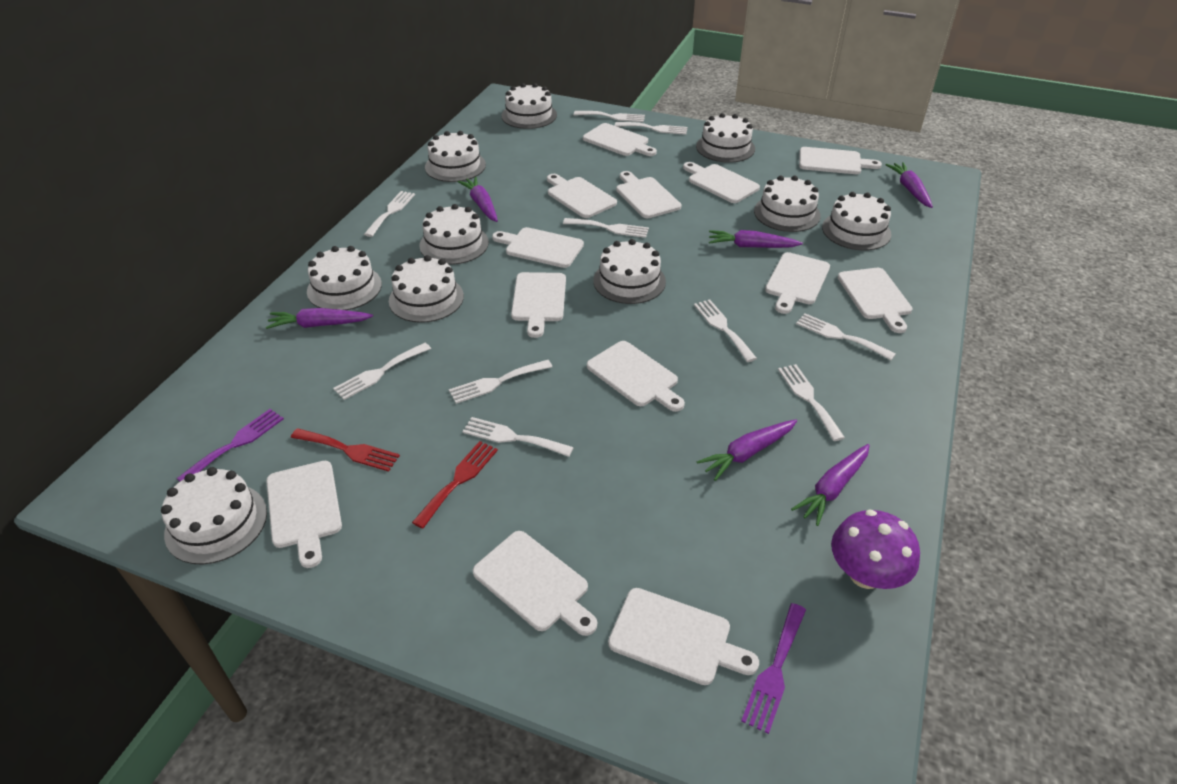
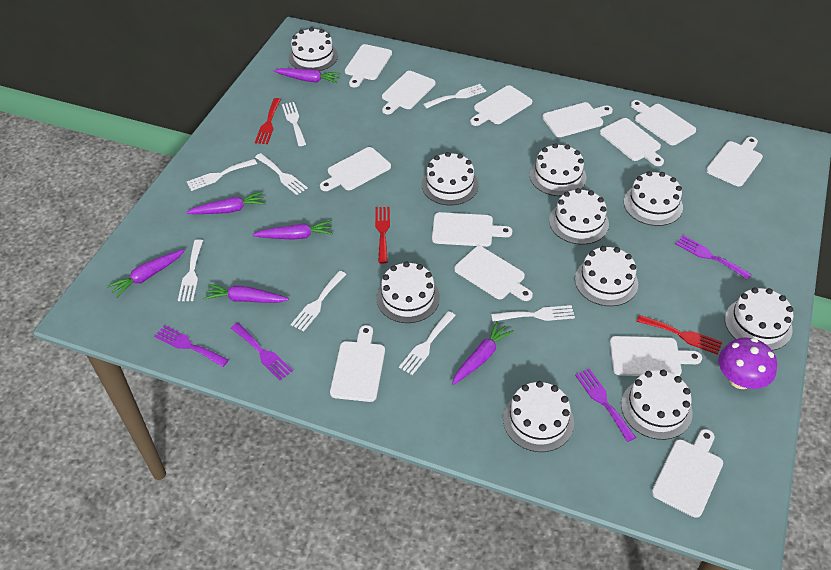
purple fork: 2 -> 4
red fork: 2 -> 3
white fork: 10 -> 8

